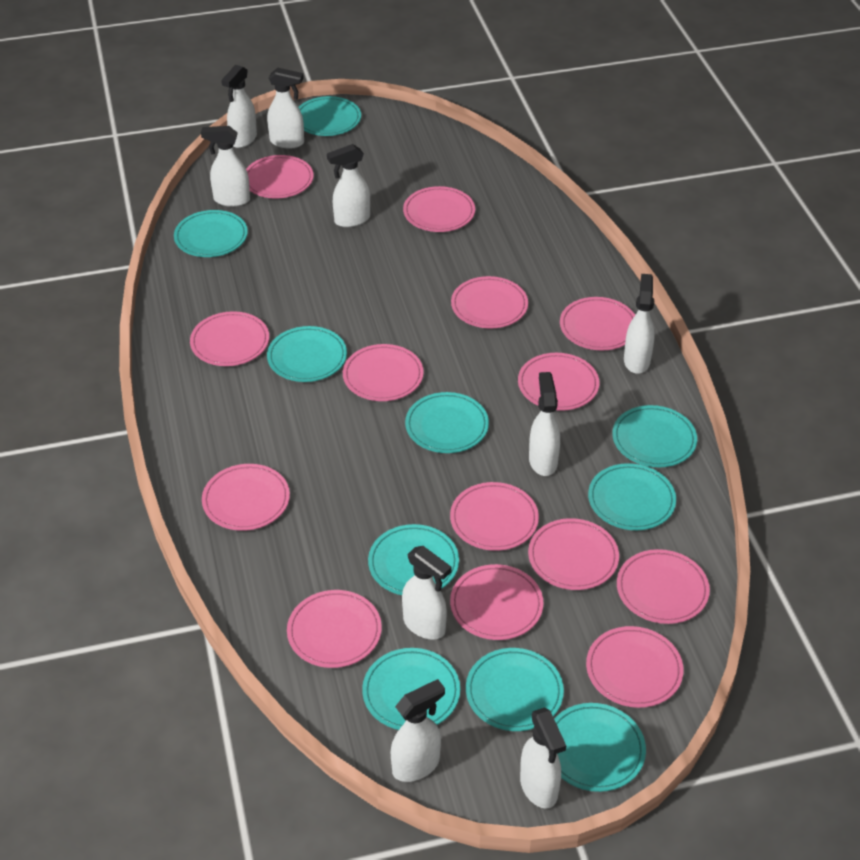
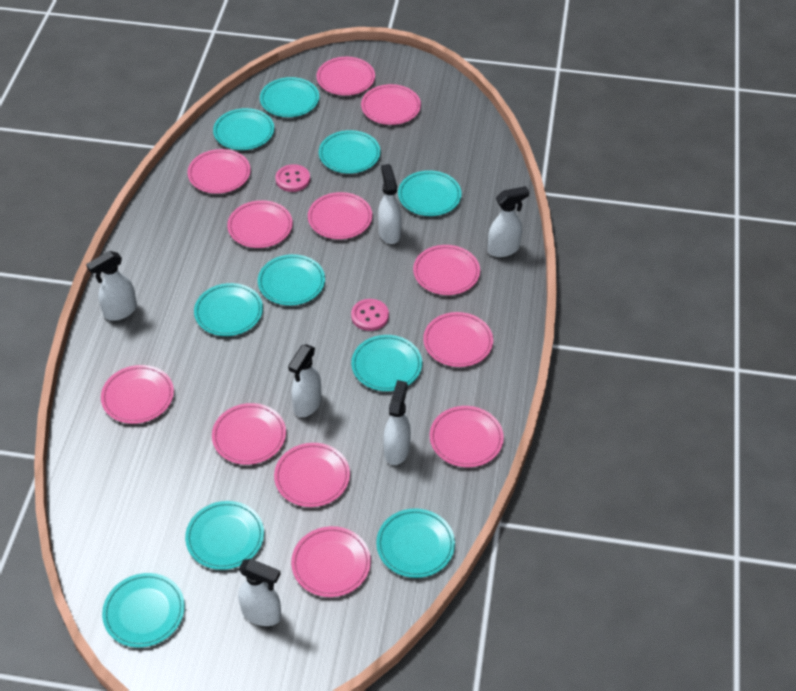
pink button: 0 -> 2
pink plate: 14 -> 12
white spray bottle: 9 -> 6

